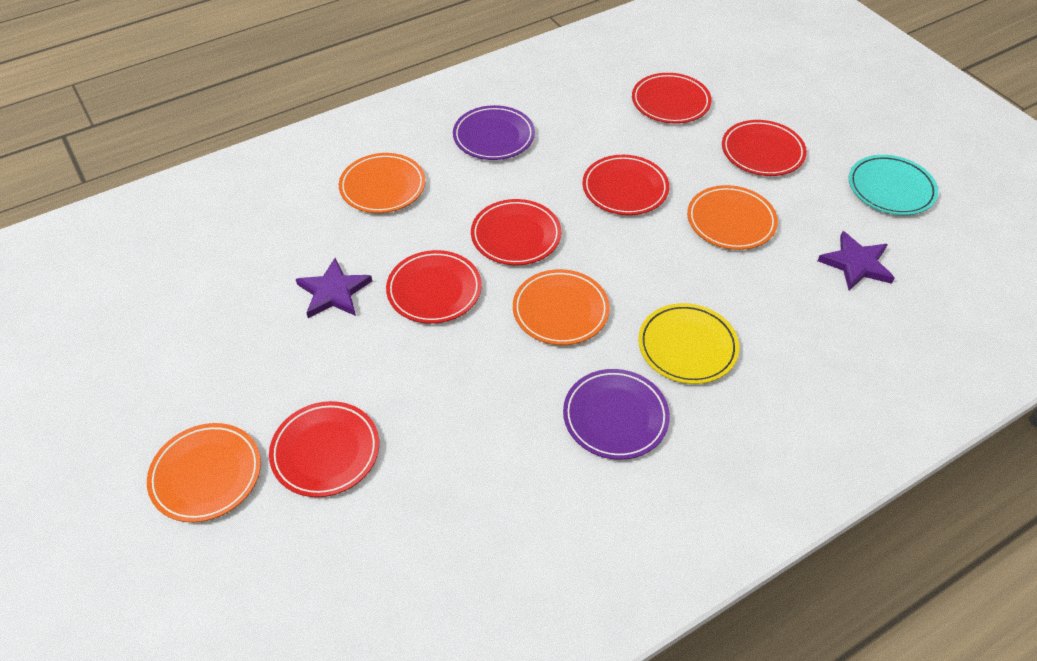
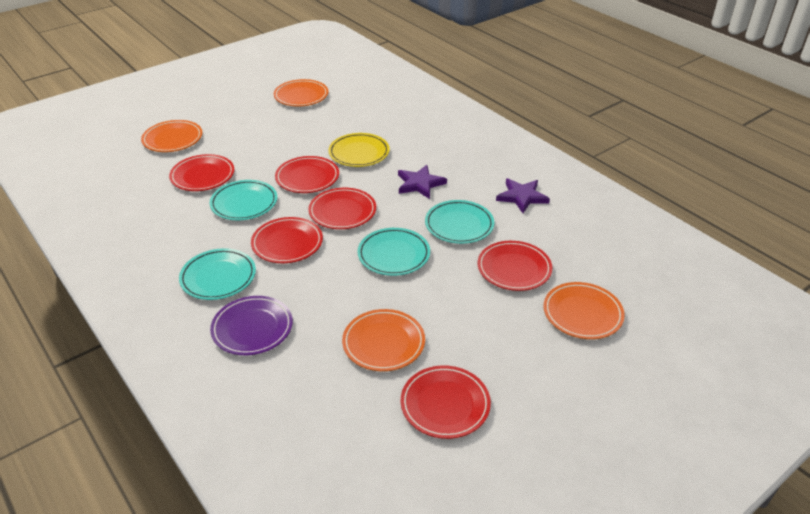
purple plate: 2 -> 1
turquoise plate: 1 -> 4

